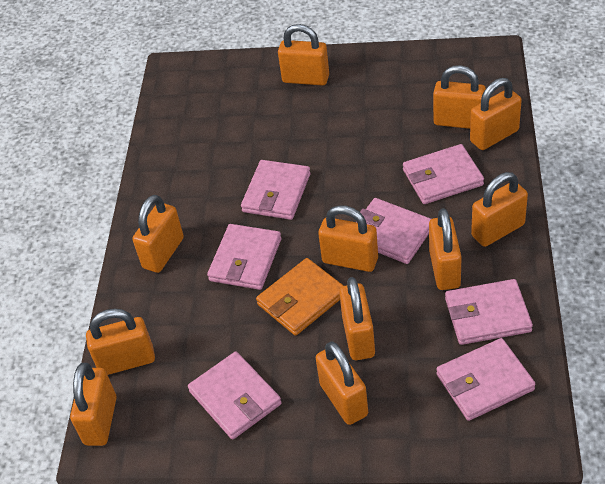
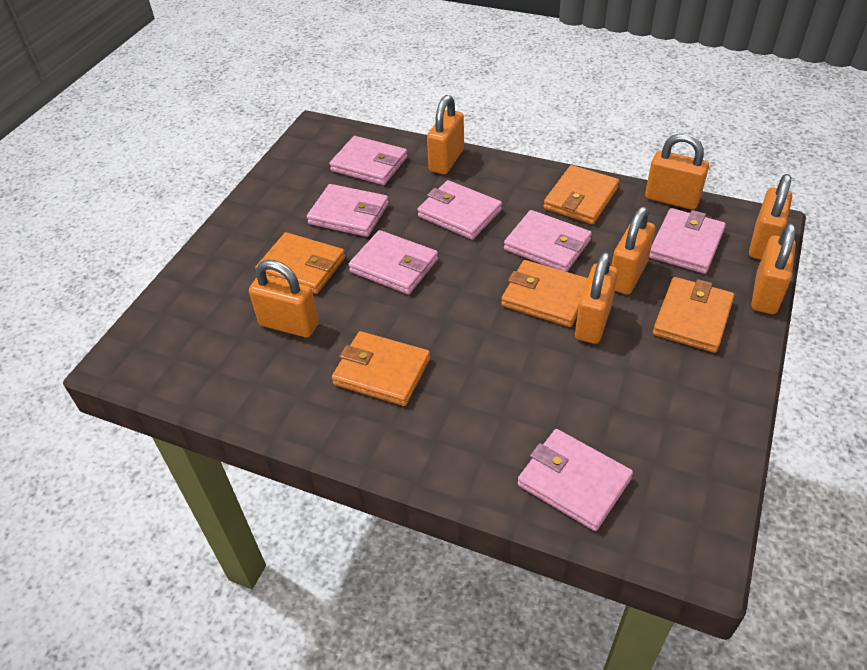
orange padlock: 11 -> 7
orange wallet: 1 -> 5

